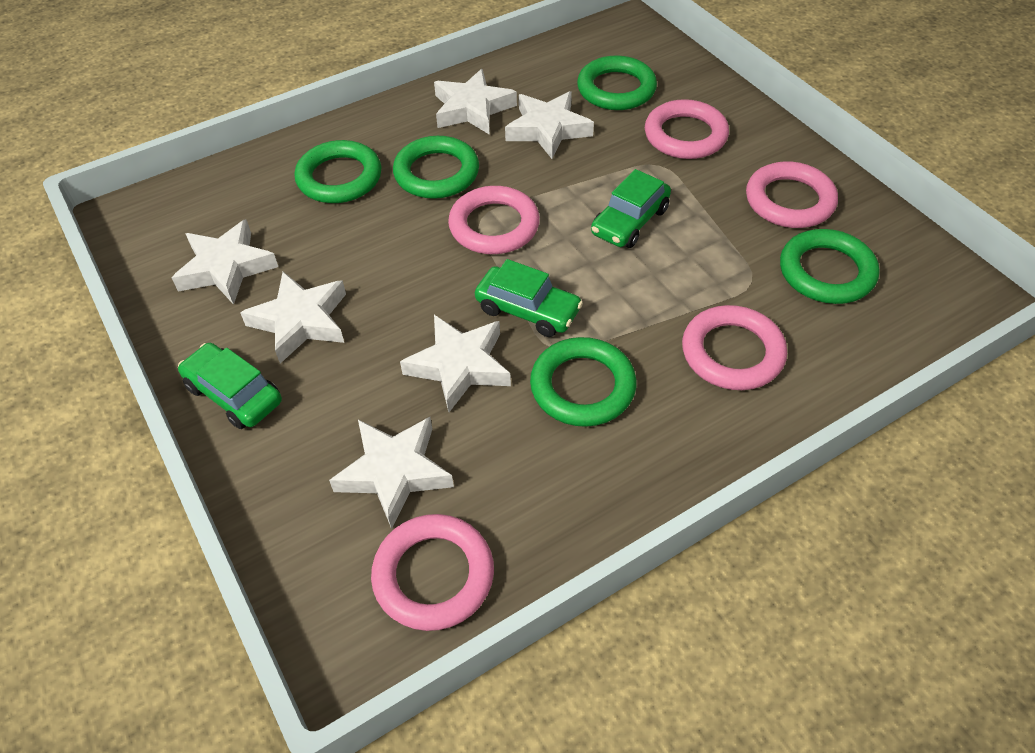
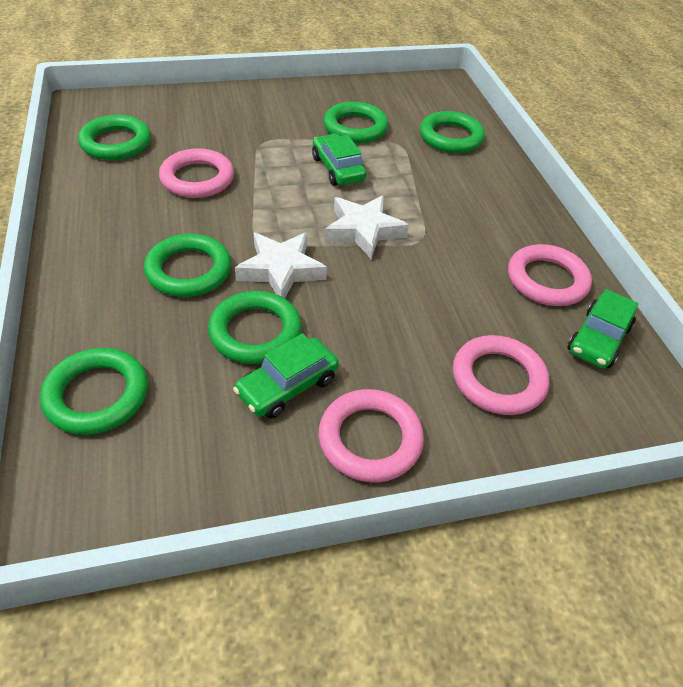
green ring: 5 -> 6
pink ring: 5 -> 4
white star: 6 -> 2

